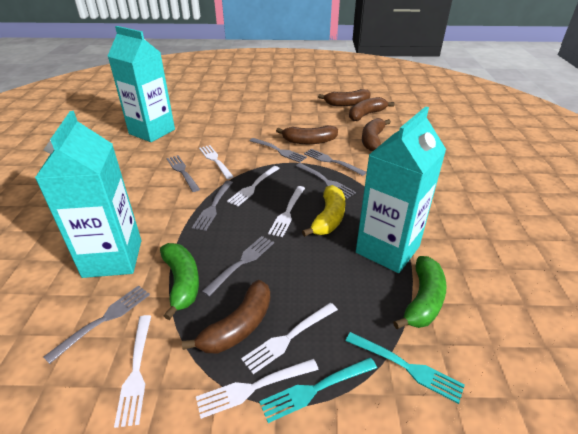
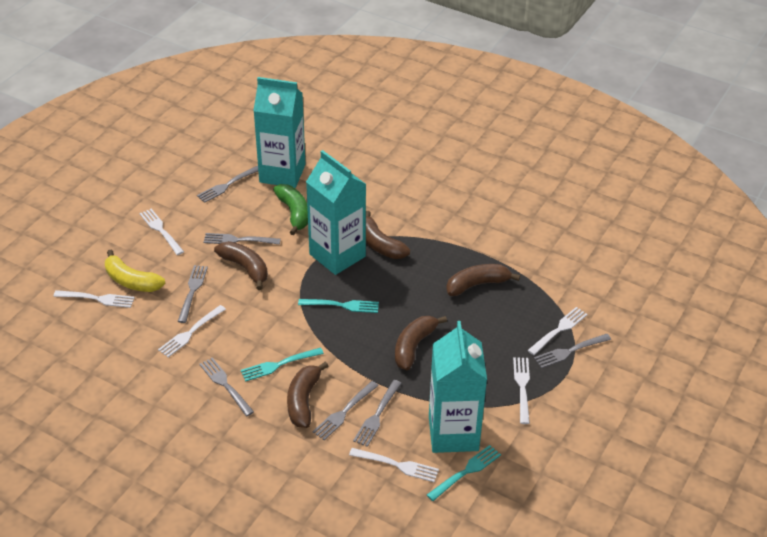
green banana: 2 -> 1
turquoise fork: 2 -> 3

